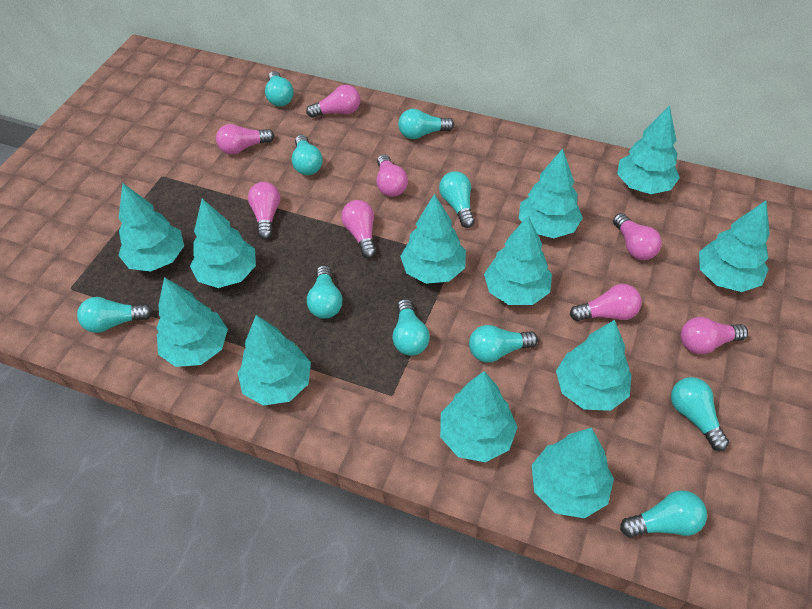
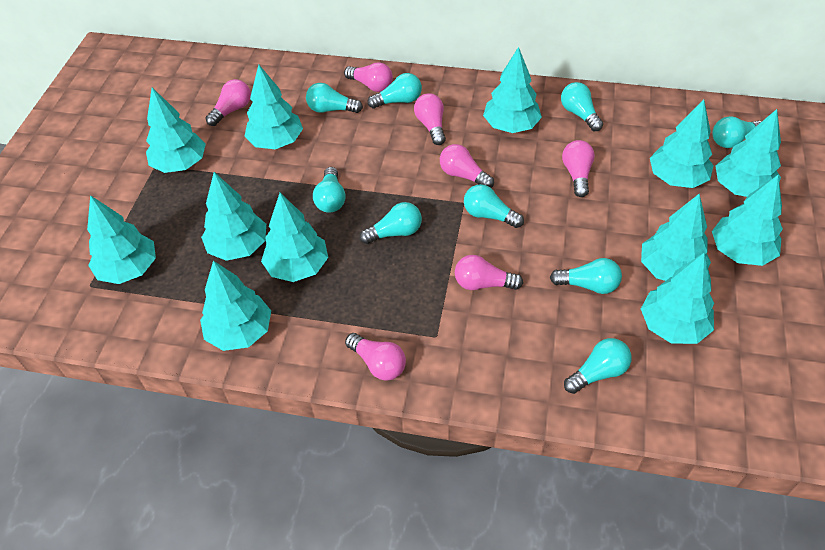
pink light bulb: 8 -> 7
turquoise light bulb: 10 -> 9

